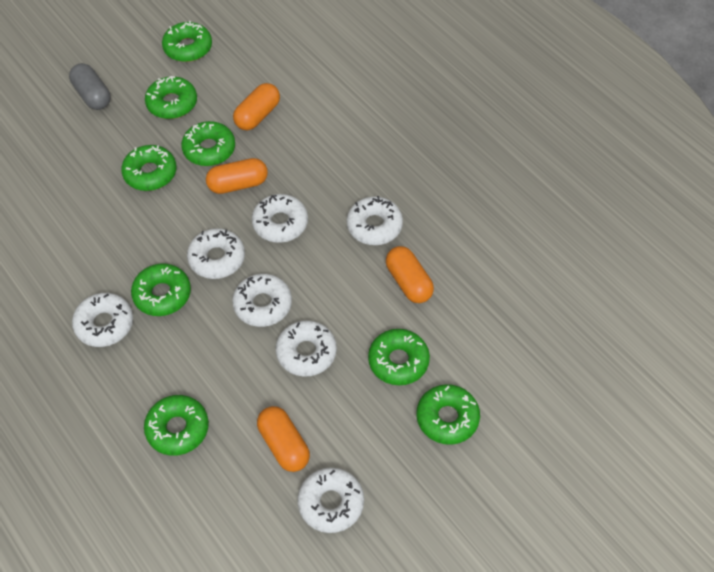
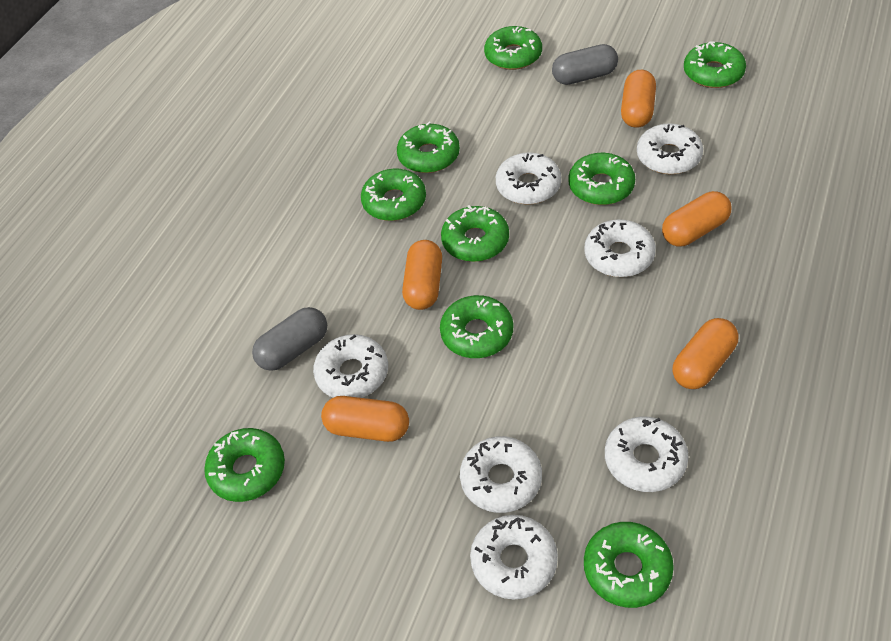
green donut: 8 -> 9
grey capsule: 1 -> 2
orange capsule: 4 -> 5

